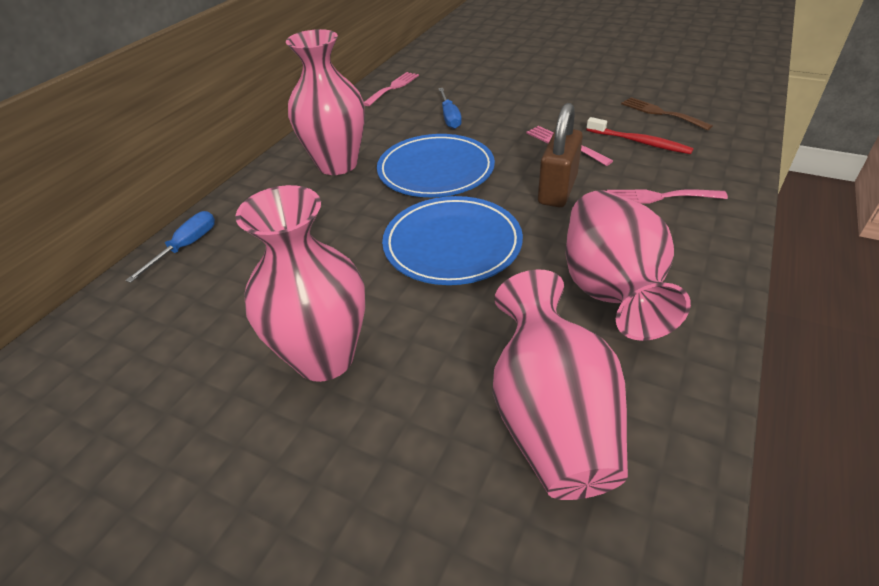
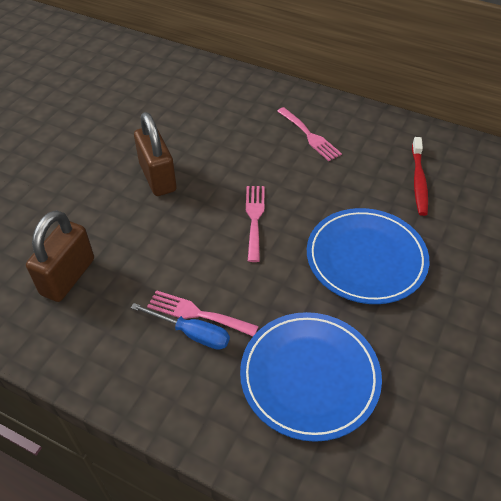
blue screwdriver: 2 -> 1
brown fork: 1 -> 0
brown padlock: 1 -> 2
pink vase: 4 -> 0

